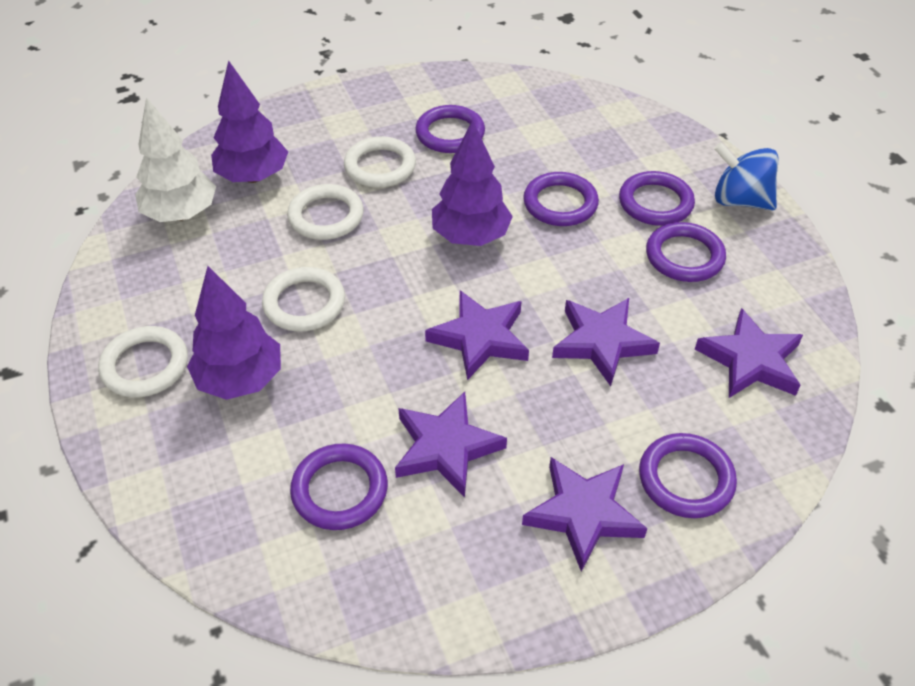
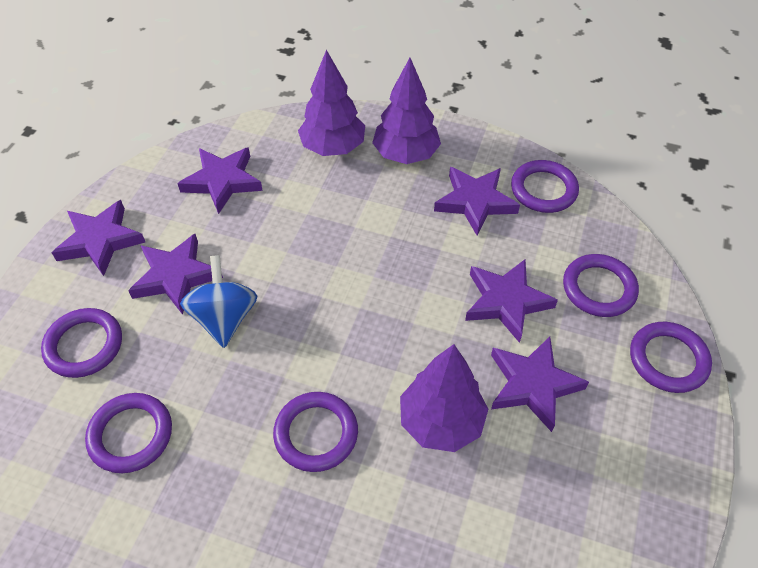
purple star: 5 -> 6
white ring: 4 -> 0
white tree: 1 -> 0

